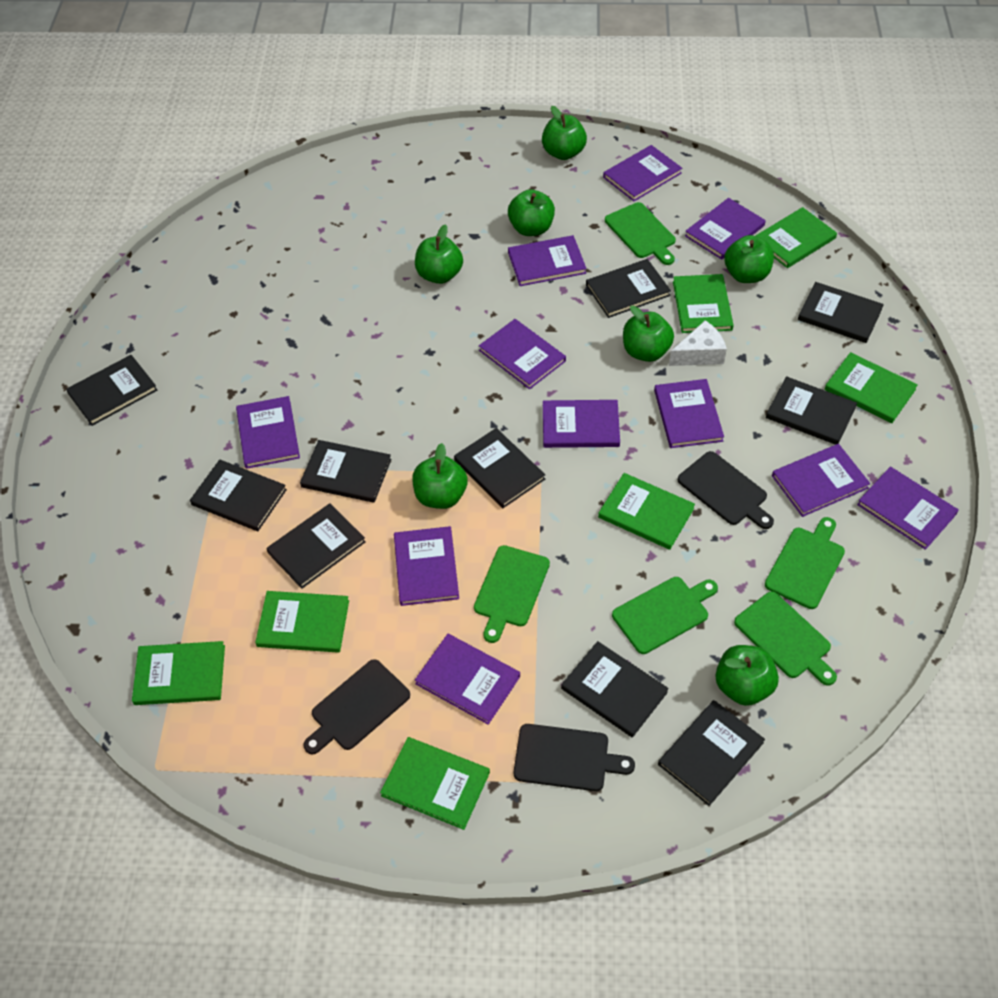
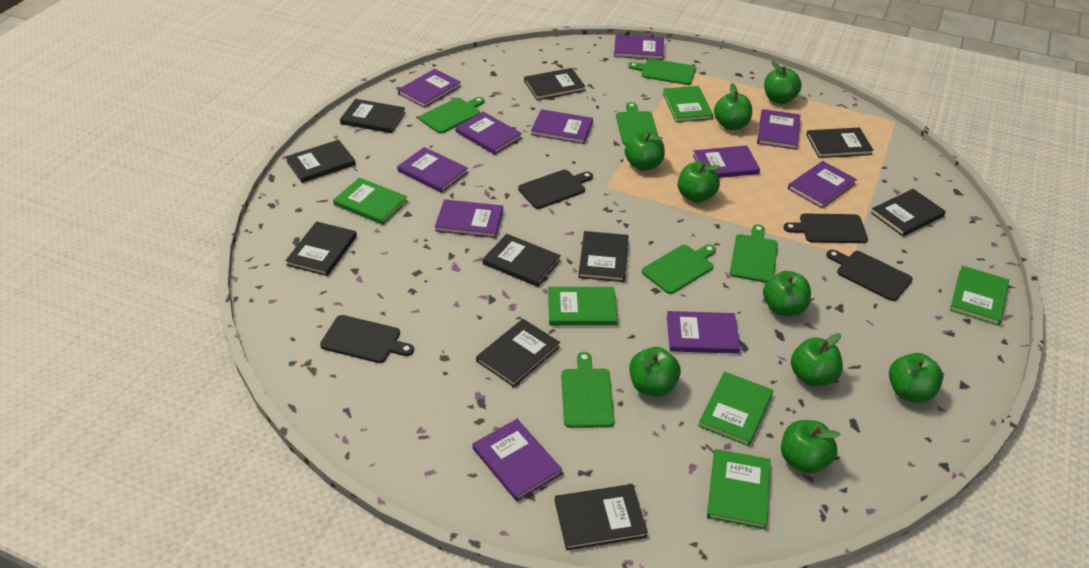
black cutting board: 3 -> 4
green apple: 7 -> 9
green book: 7 -> 6
green cutting board: 5 -> 6
white cheese: 1 -> 0

